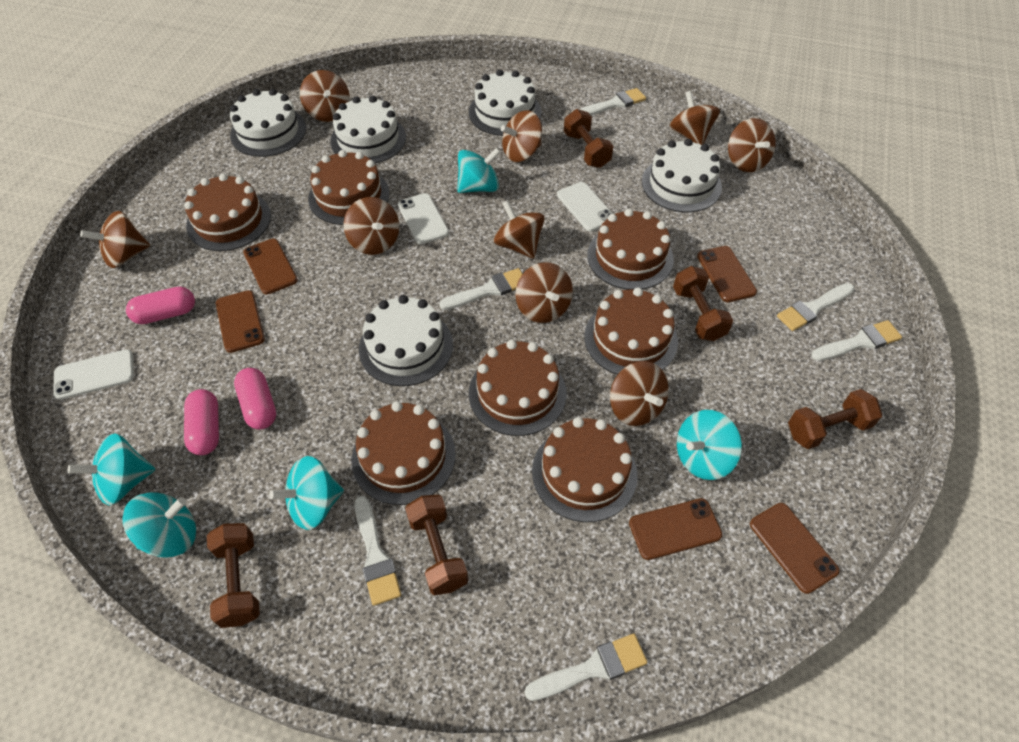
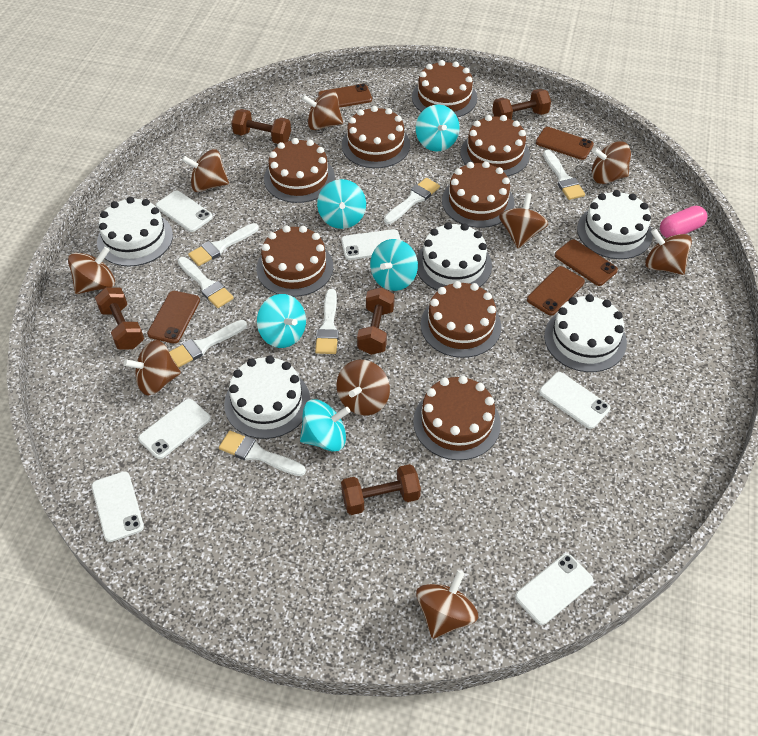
brown cake: 7 -> 8
pink capsule: 3 -> 1
white brush: 6 -> 7
white phone: 3 -> 6

